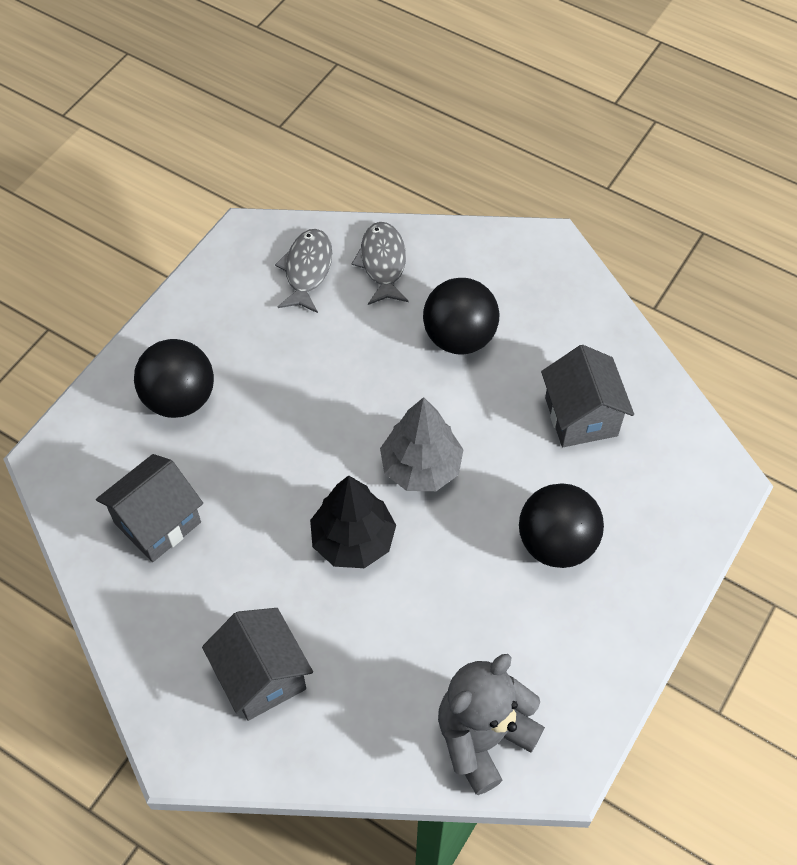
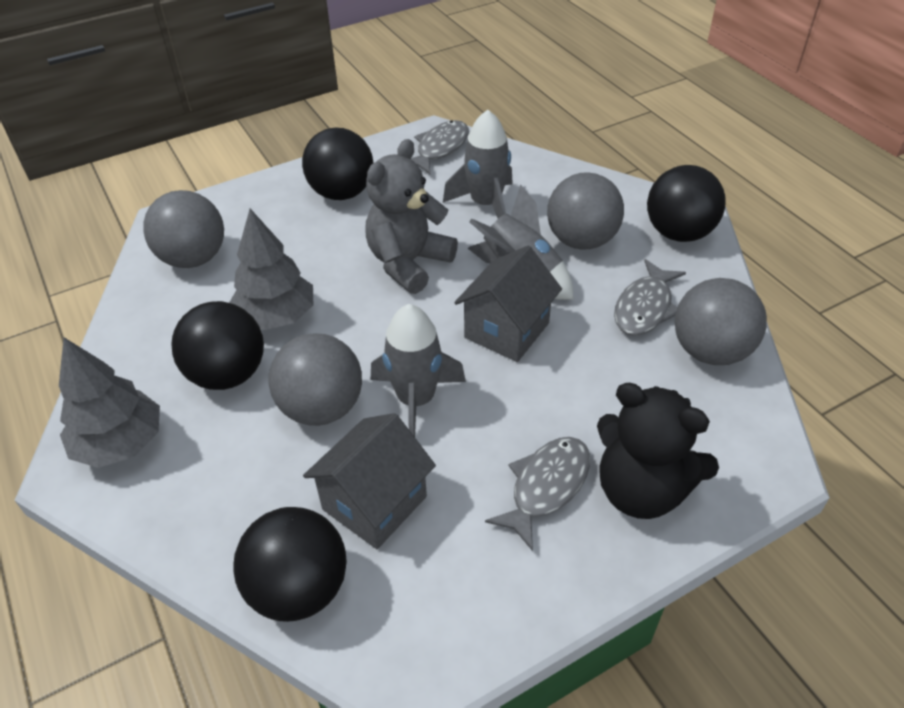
black ball: 3 -> 4
black teddy bear: 0 -> 1
black tree: 1 -> 0
grey ball: 0 -> 4
grey fish: 2 -> 3
grey house: 3 -> 2
grey rocket: 0 -> 3
grey tree: 1 -> 2

